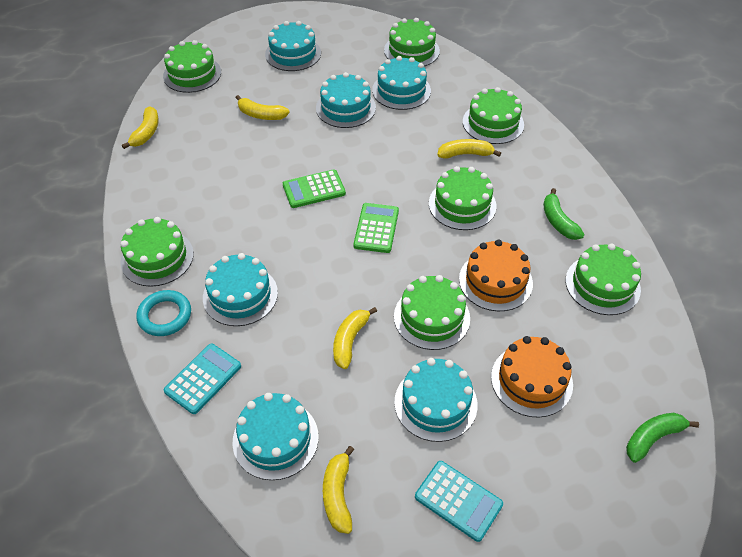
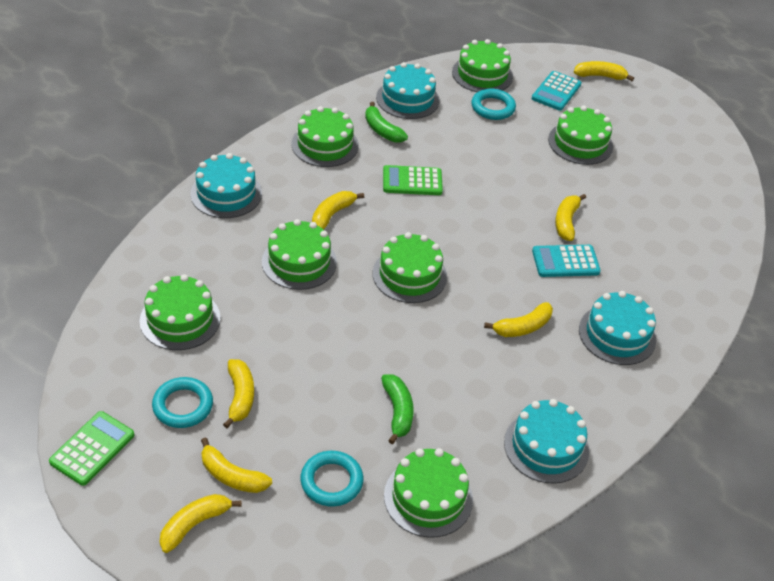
orange cake: 2 -> 0
turquoise cake: 6 -> 4
turquoise ring: 1 -> 3
yellow banana: 5 -> 7

